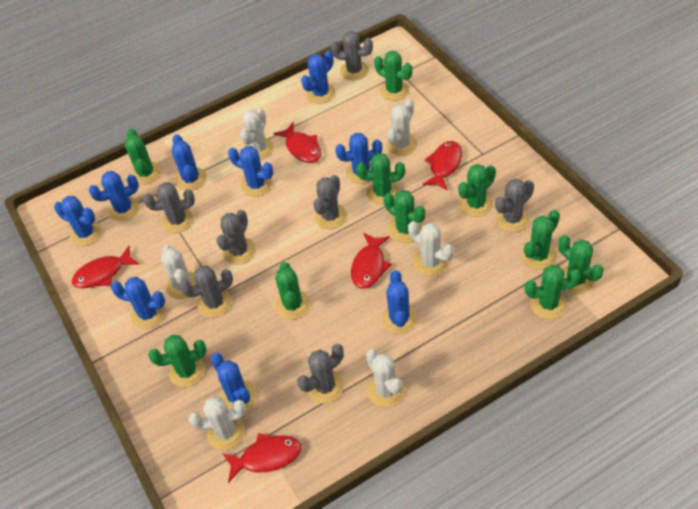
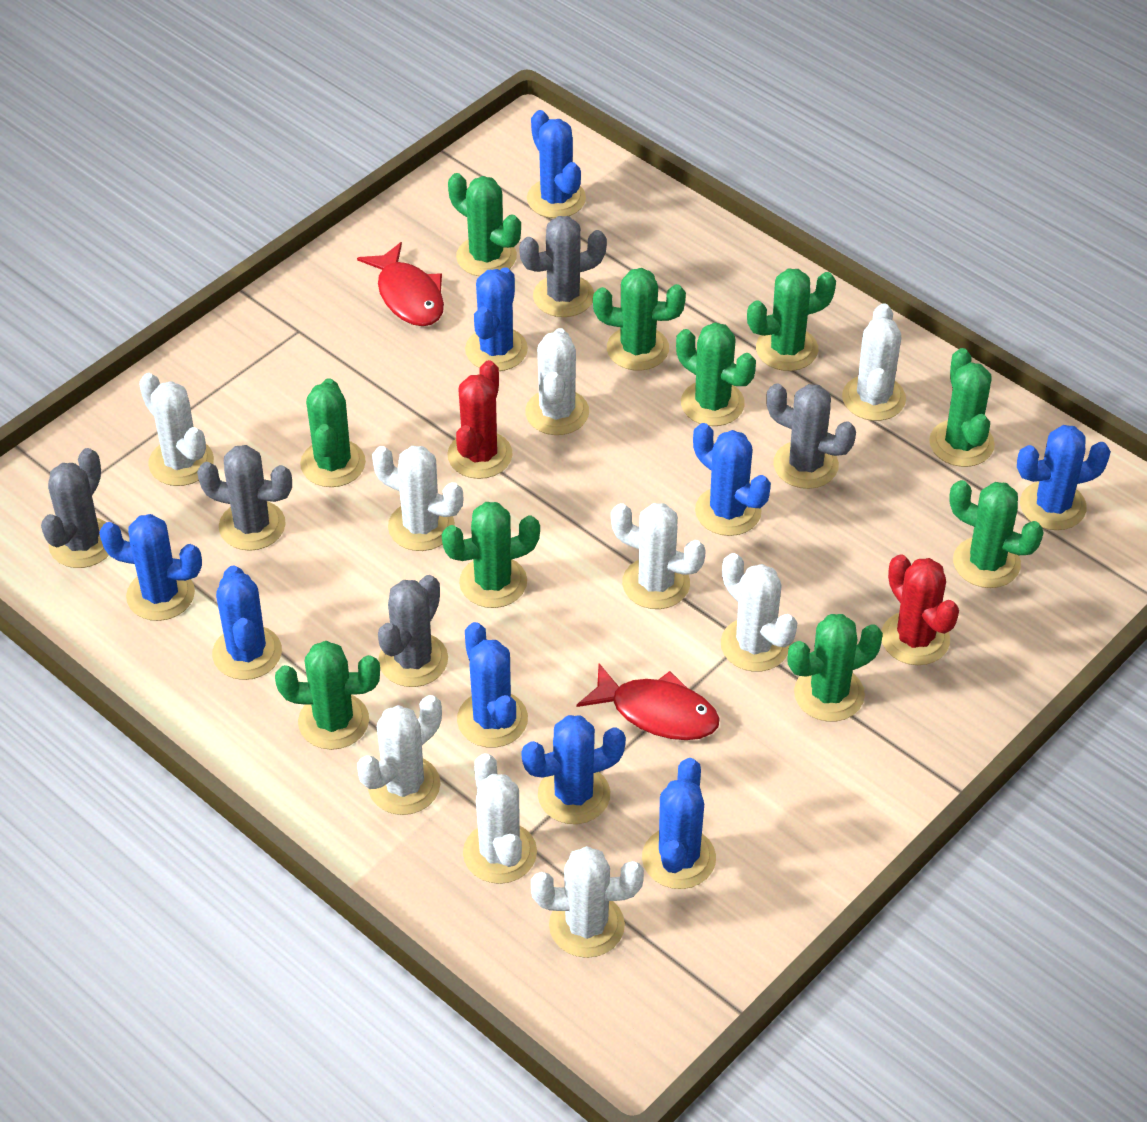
grey cactus: 7 -> 5
red cactus: 0 -> 2
red fish: 5 -> 2
white cactus: 6 -> 9

